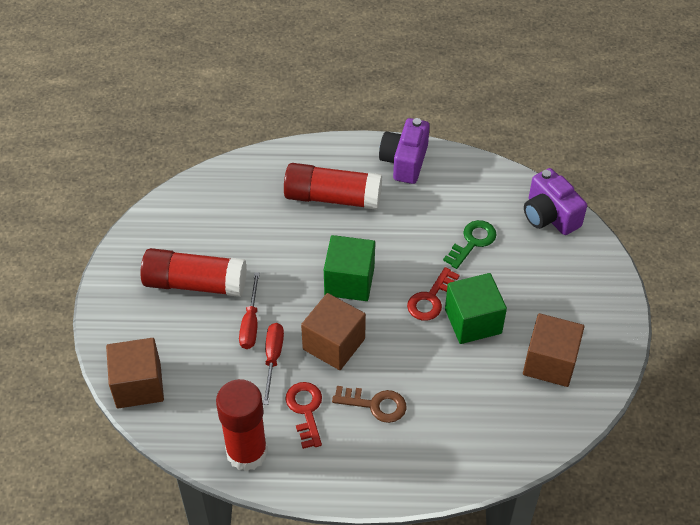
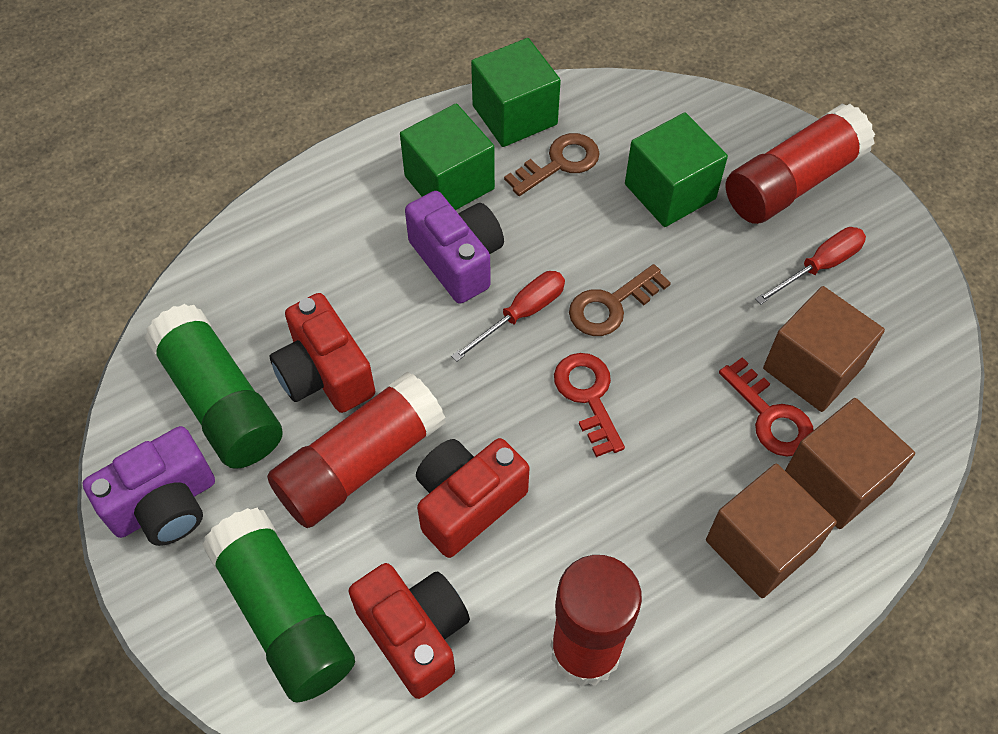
brown key: 1 -> 2
green cube: 2 -> 3
green glue stick: 0 -> 2
green key: 1 -> 0
red camera: 0 -> 3

